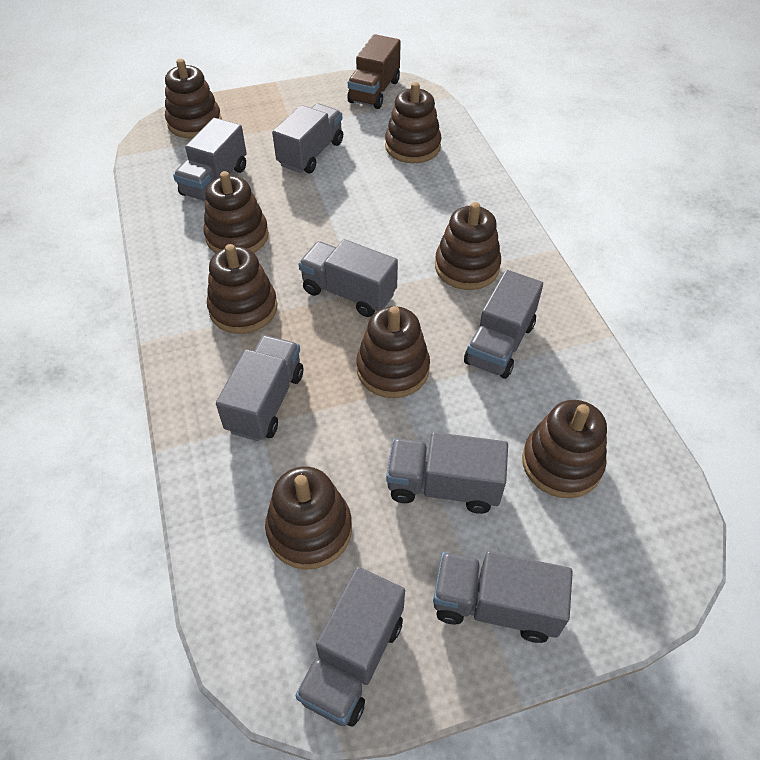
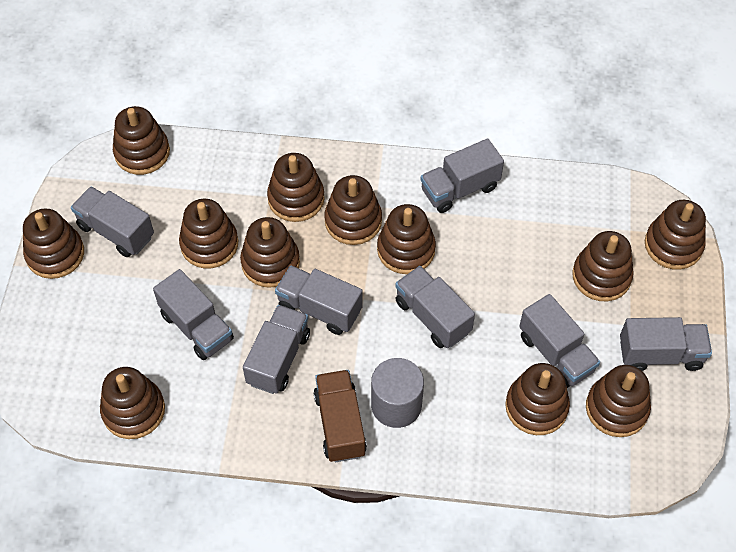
brown stacking toy: 8 -> 12
grey cylinder: 0 -> 1

